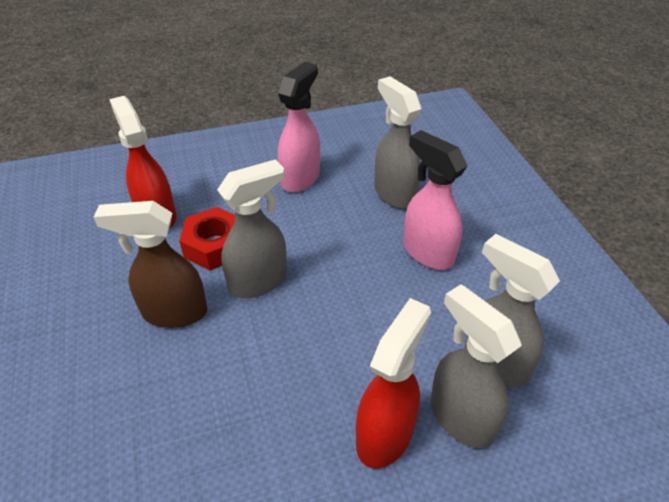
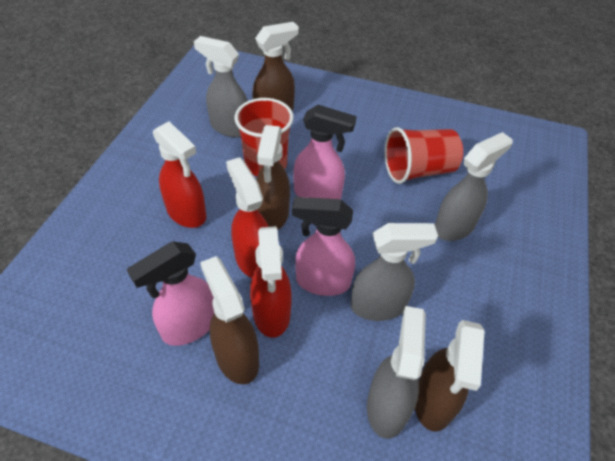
brown spray bottle: 1 -> 4
pink spray bottle: 2 -> 3
red cup: 0 -> 2
red nut: 1 -> 0
red spray bottle: 2 -> 3

